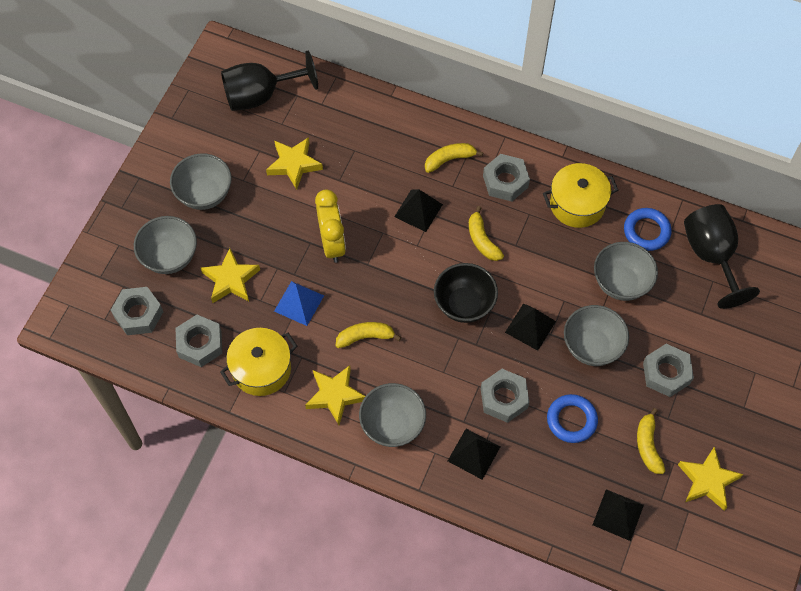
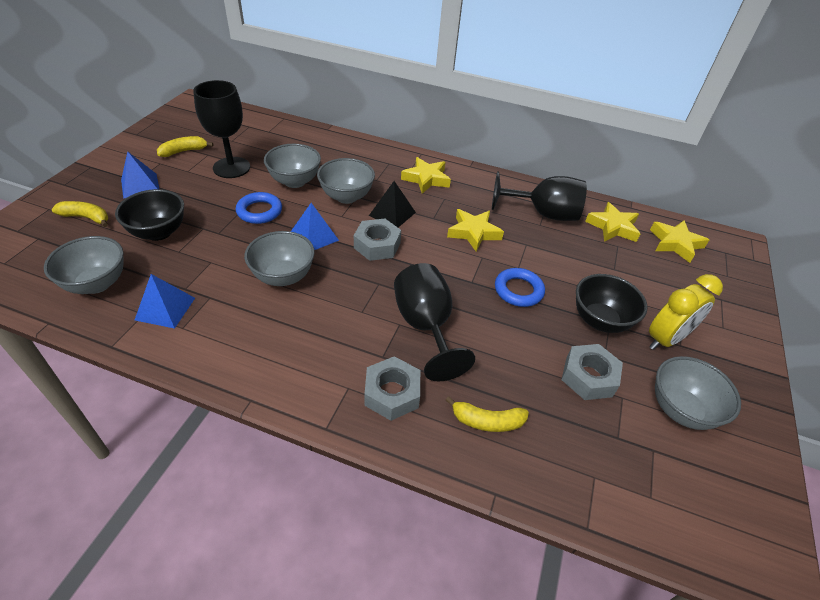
black bowl: 1 -> 2
black goblet: 2 -> 3
black pyramid: 4 -> 1
blue pyramid: 1 -> 3
grey nut: 5 -> 3
yellow banana: 4 -> 3
yellow pot: 2 -> 0

